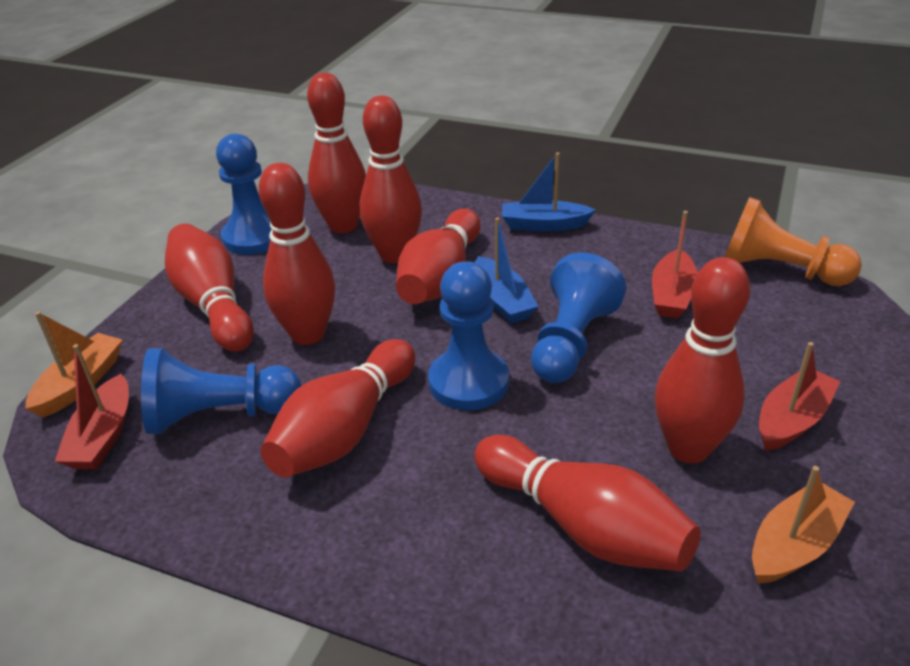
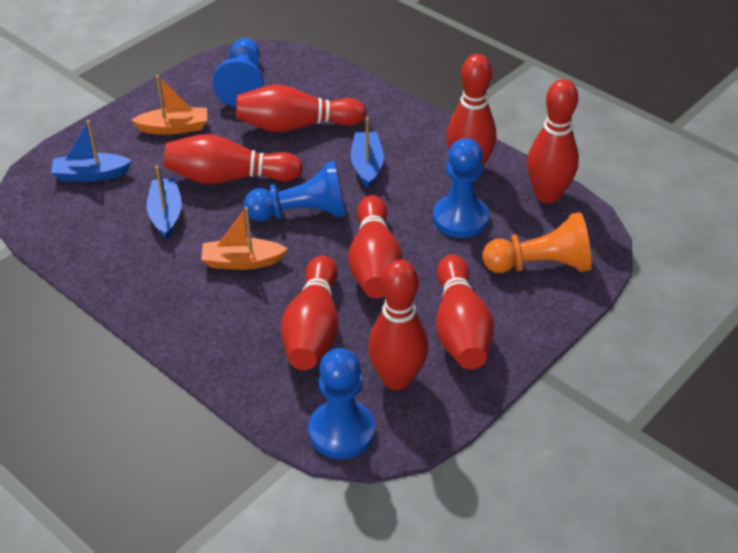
blue boat: 2 -> 3
red boat: 3 -> 0

